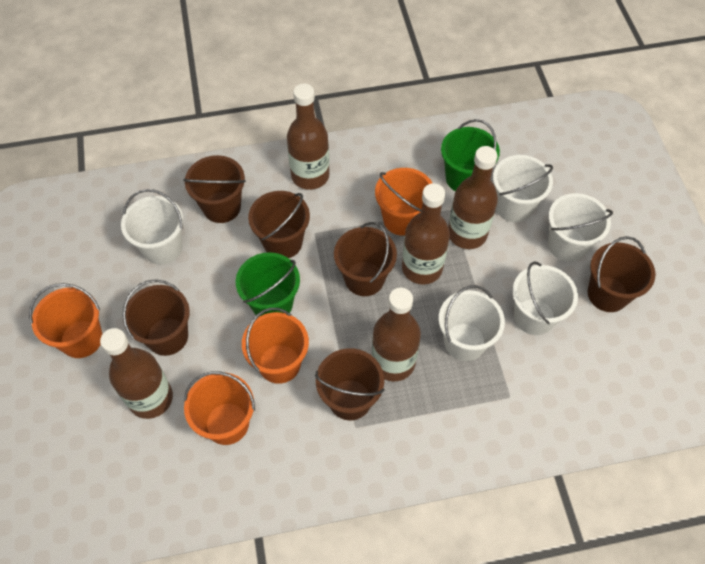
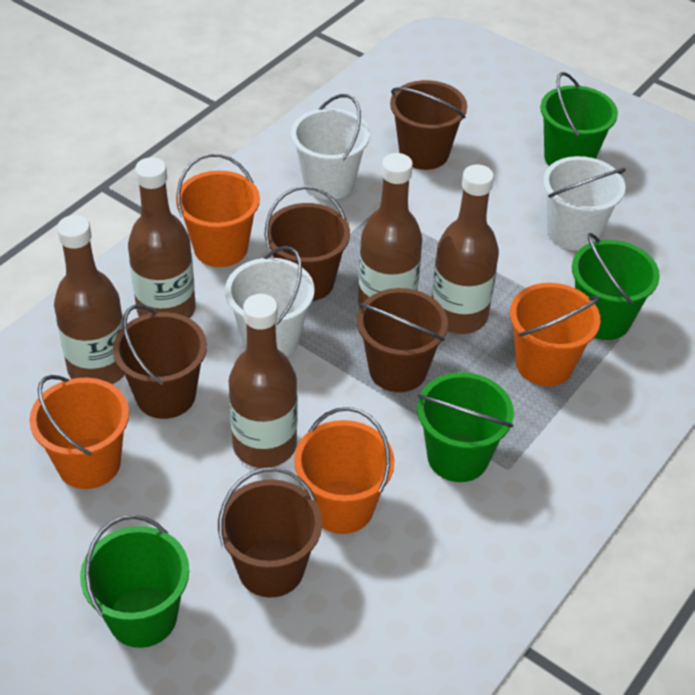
brown bucket: 6 -> 5
green bucket: 2 -> 4
white bucket: 5 -> 3

